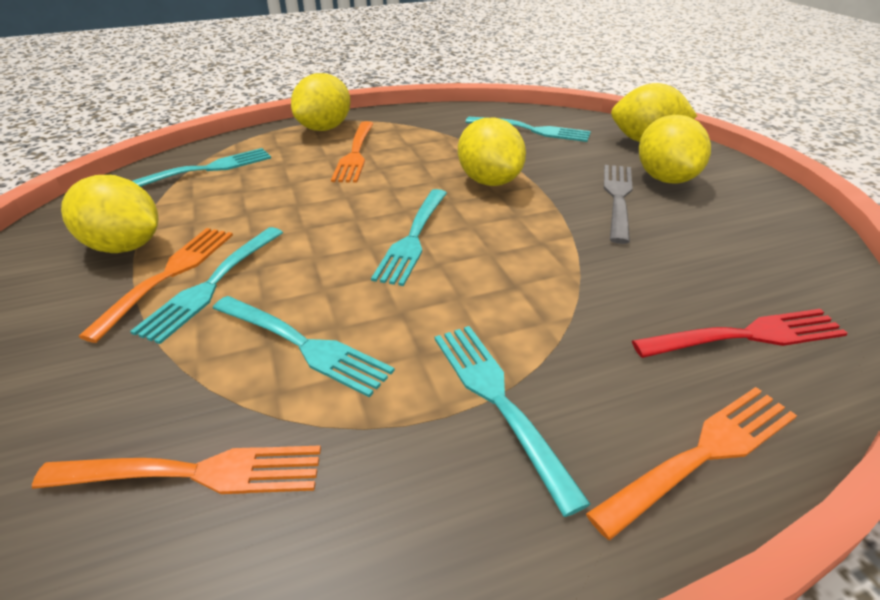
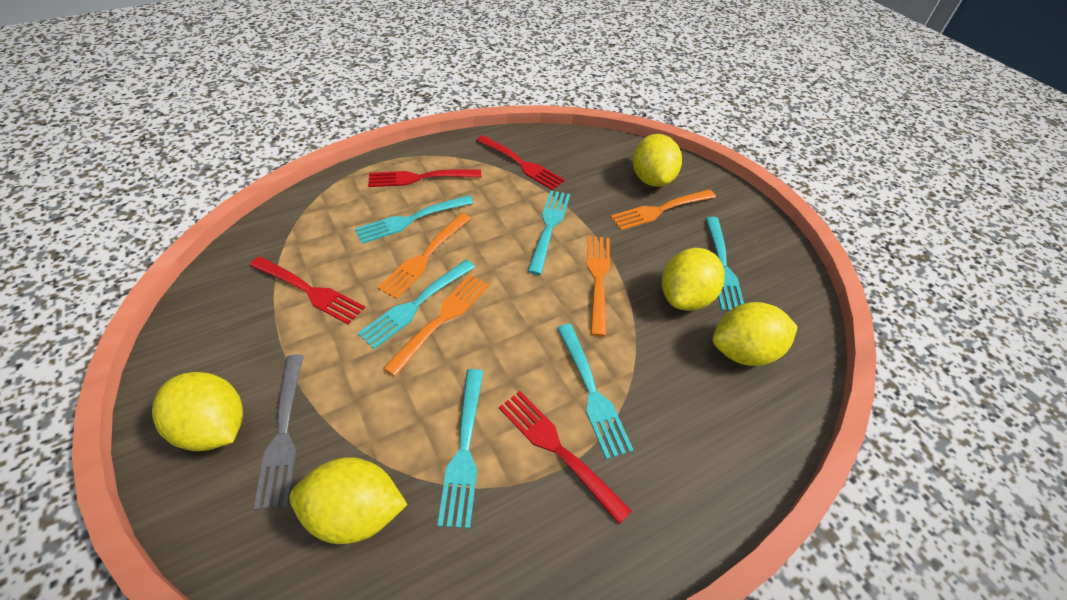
red fork: 1 -> 4

